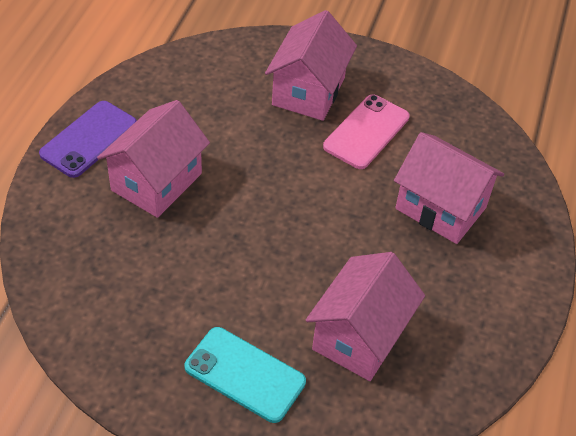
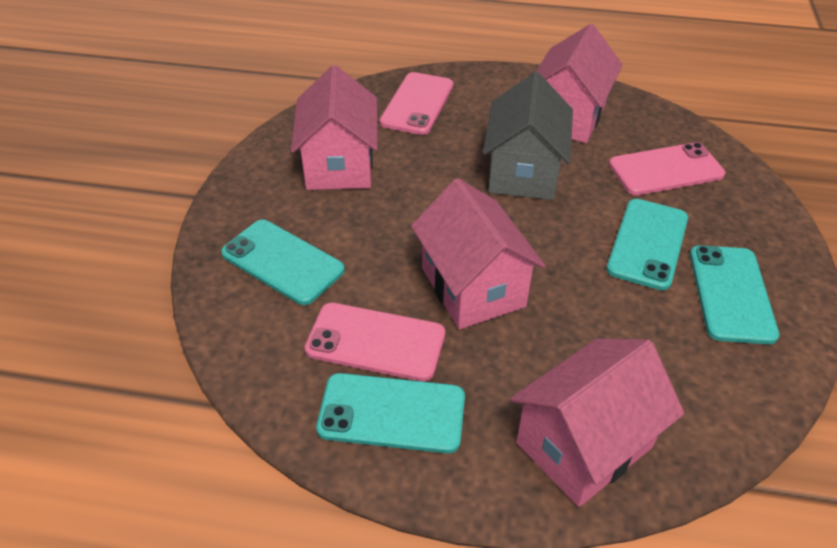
grey house: 0 -> 1
pink phone: 1 -> 3
purple phone: 1 -> 0
turquoise phone: 1 -> 4

